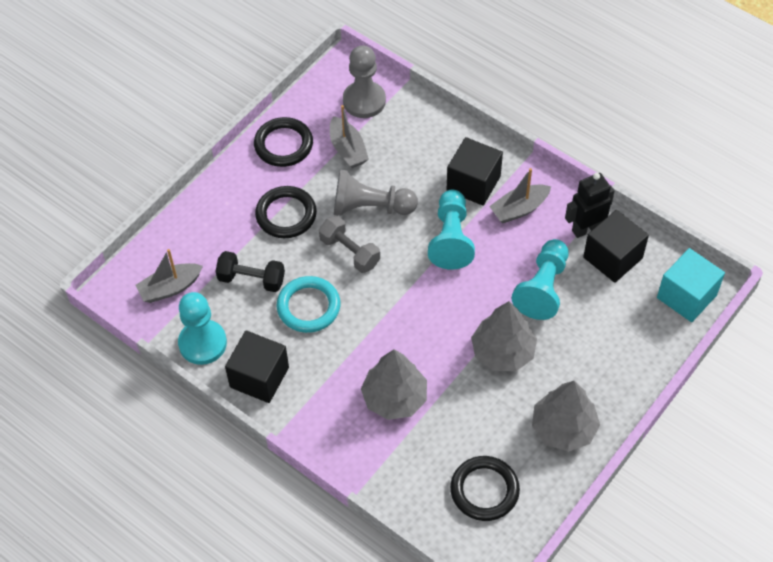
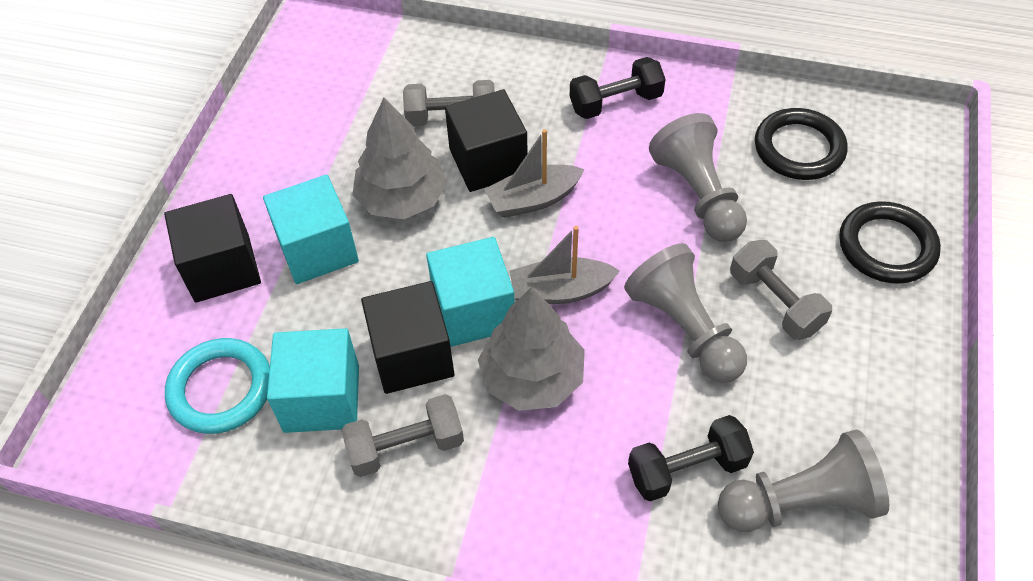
black dumbbell: 1 -> 2
black ring: 3 -> 2
black robot: 1 -> 0
grey boat: 3 -> 2
grey dumbbell: 1 -> 3
grey pawn: 2 -> 3
grey tree: 3 -> 2
turquoise cube: 1 -> 3
turquoise pawn: 3 -> 0

